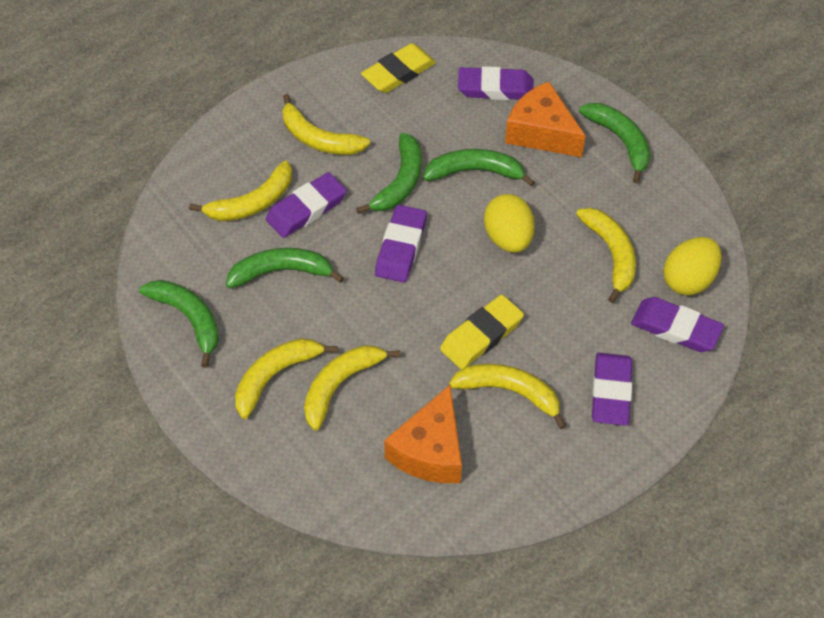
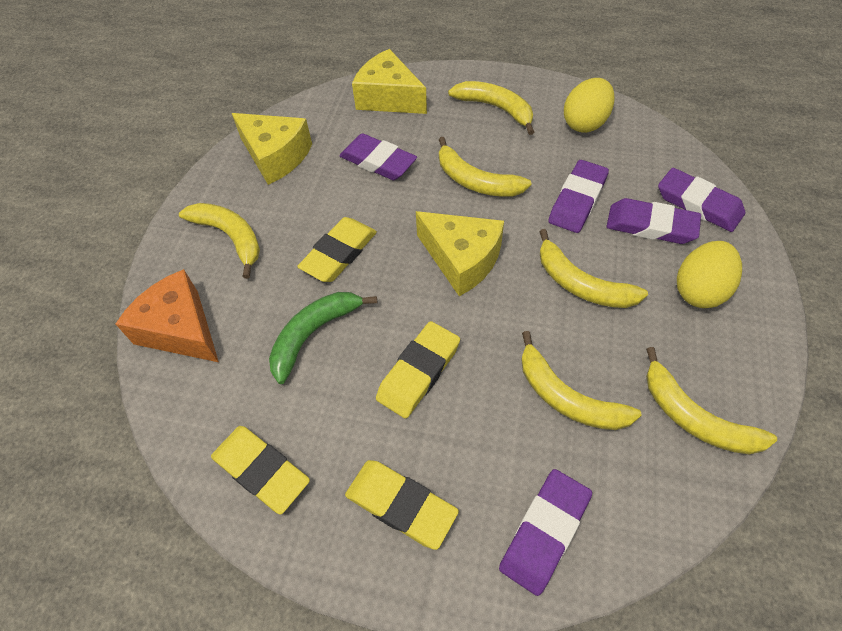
green banana: 5 -> 1
orange cheese: 2 -> 1
yellow cheese: 0 -> 3
yellow eraser: 2 -> 4

